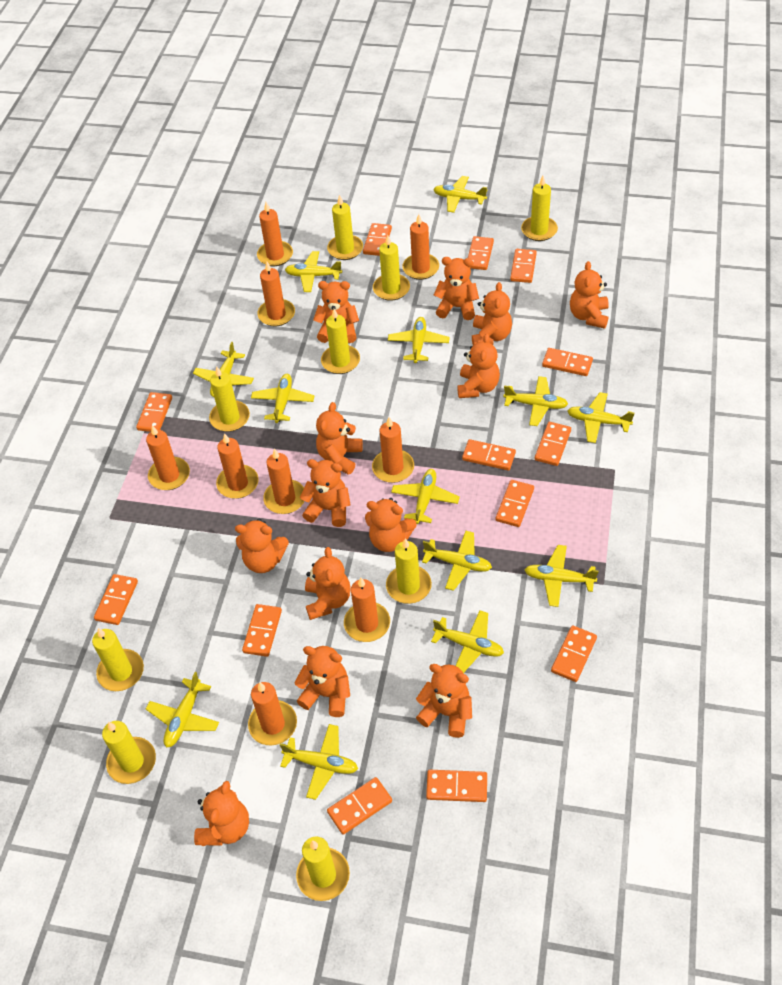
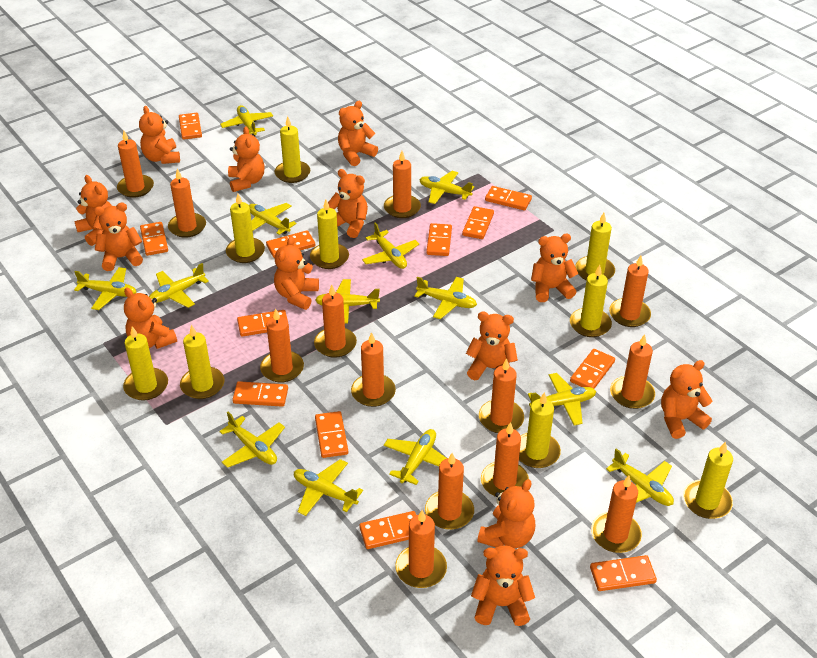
orange candle: 9 -> 13
orange domino: 13 -> 12

